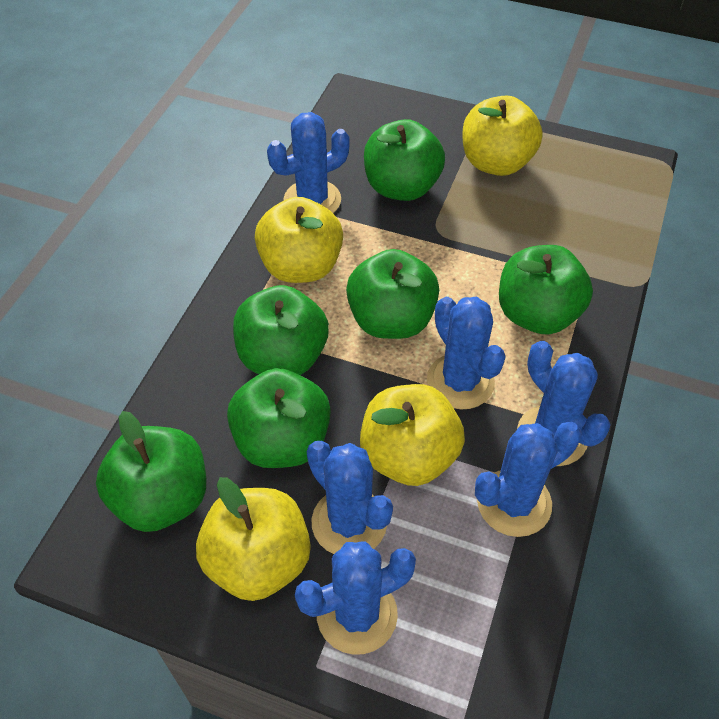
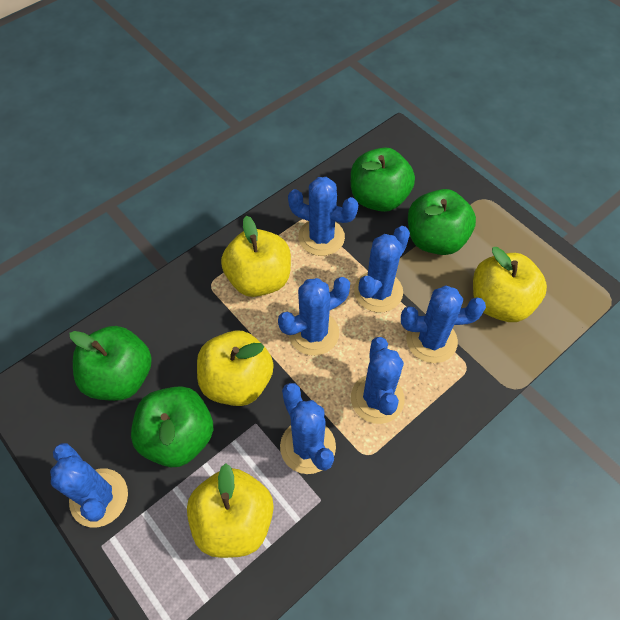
blue cactus: 6 -> 7
green apple: 6 -> 4

